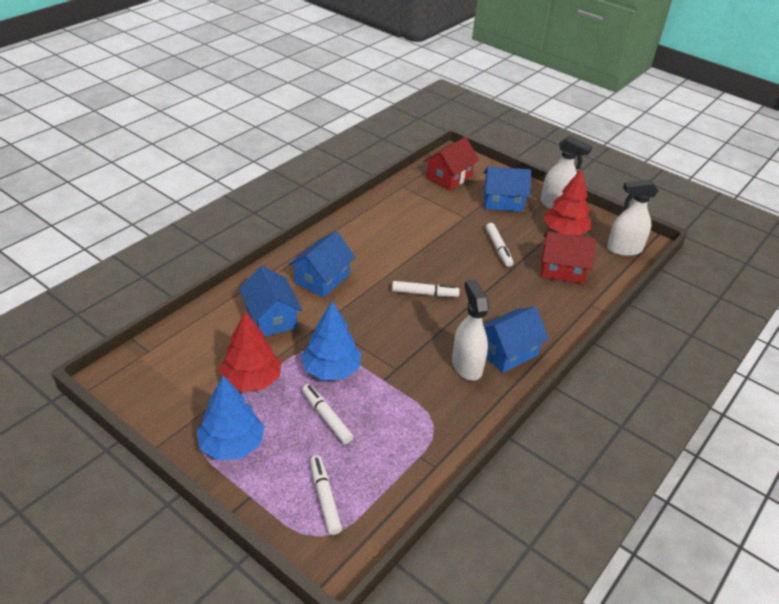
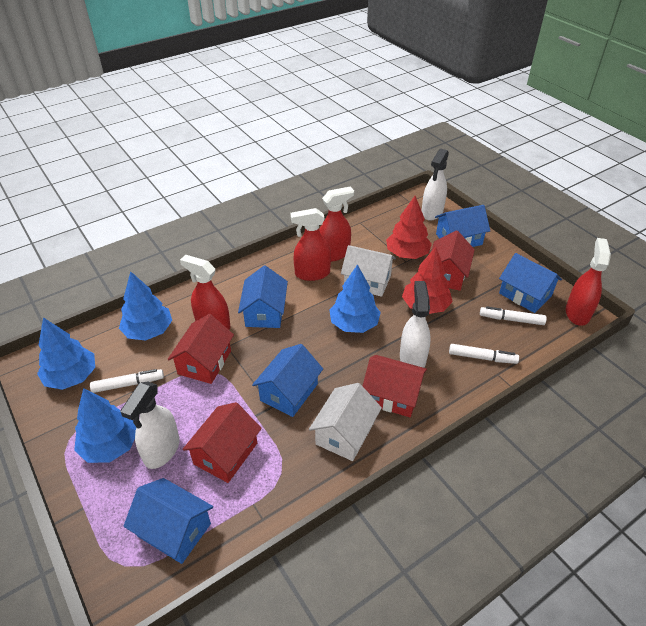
blue house: 4 -> 5
blue tree: 2 -> 4
red house: 2 -> 4
red spray bottle: 0 -> 4
white house: 0 -> 2
white marker: 4 -> 3

